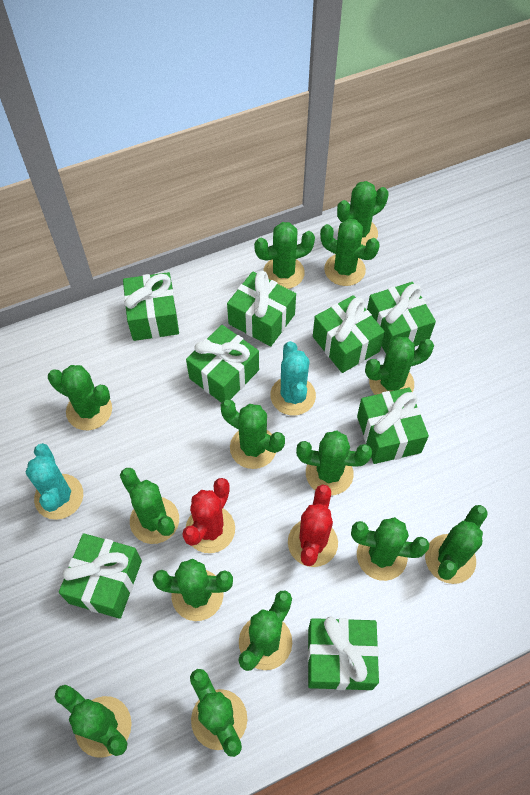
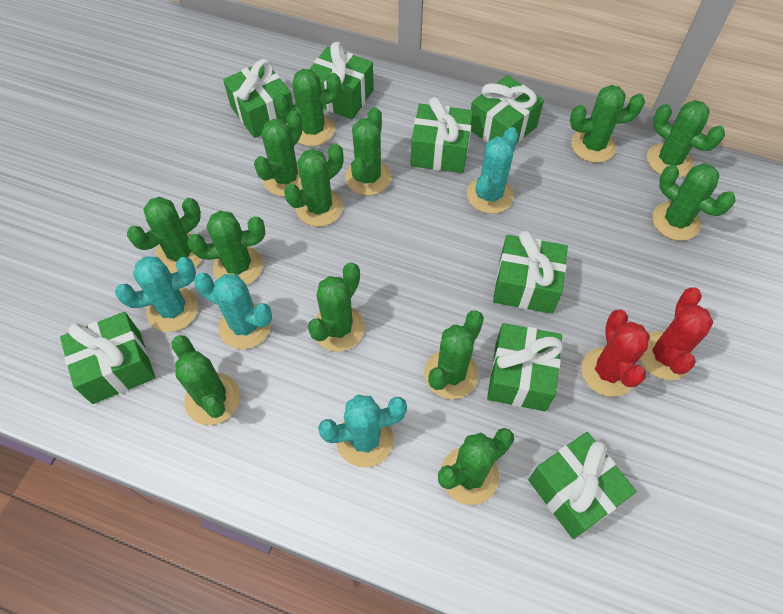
green cactus: 14 -> 13
turquoise cactus: 2 -> 4

